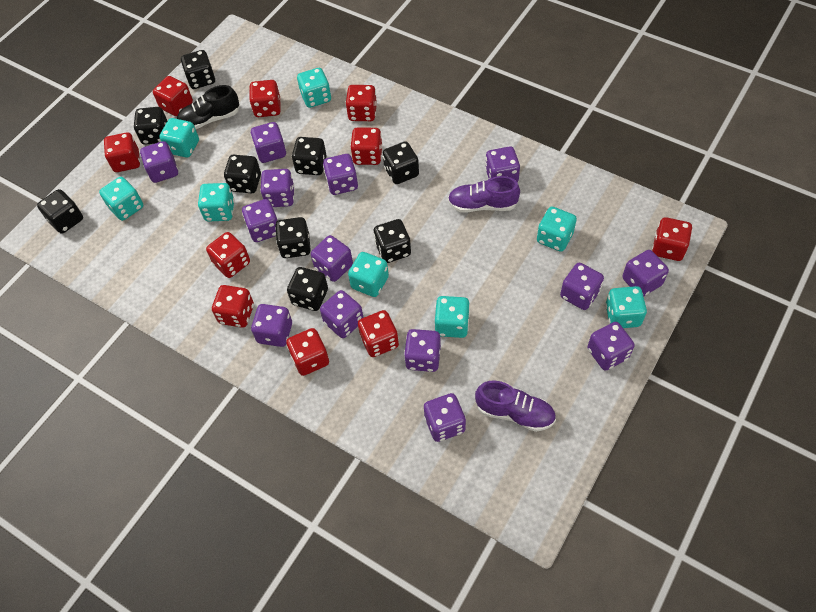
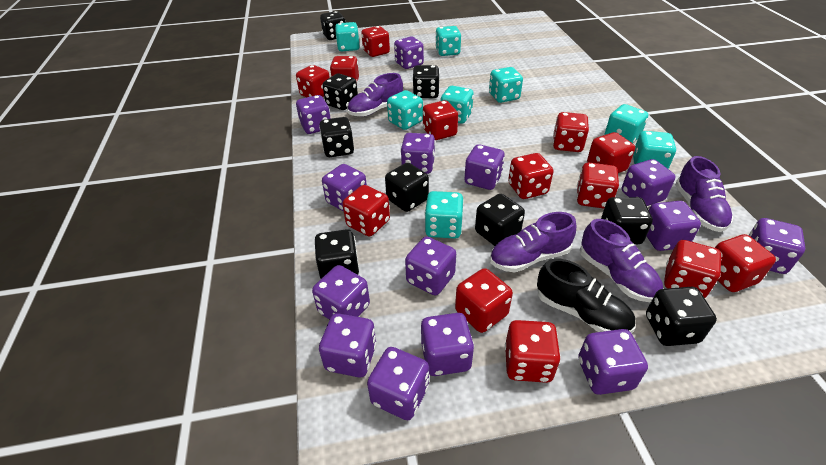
purple shoe: 2 -> 4
red dice: 10 -> 13

